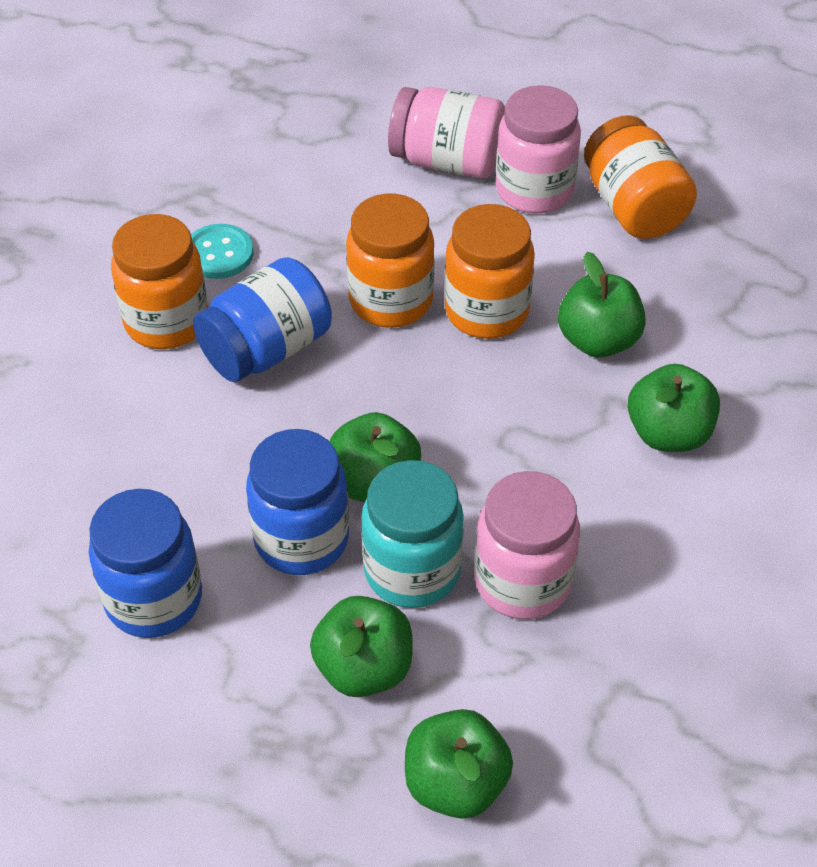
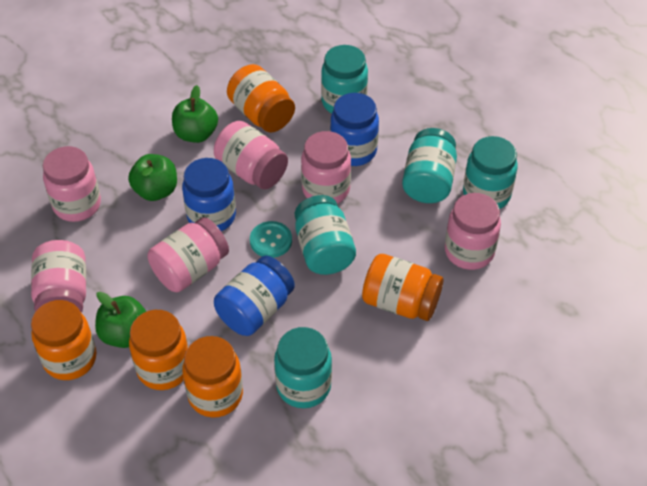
green apple: 5 -> 3
orange jar: 4 -> 5
pink jar: 3 -> 6
turquoise jar: 1 -> 5

